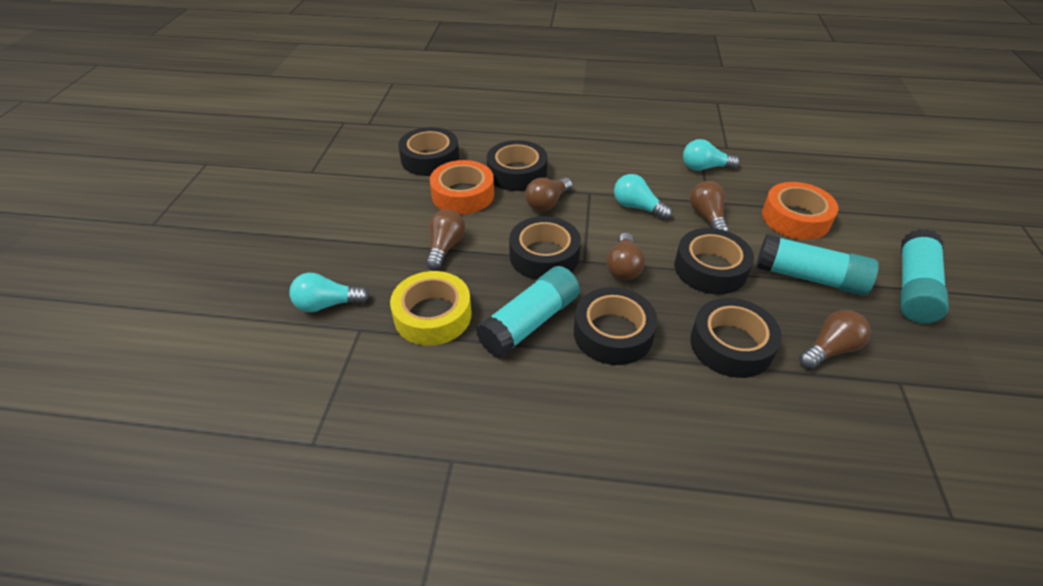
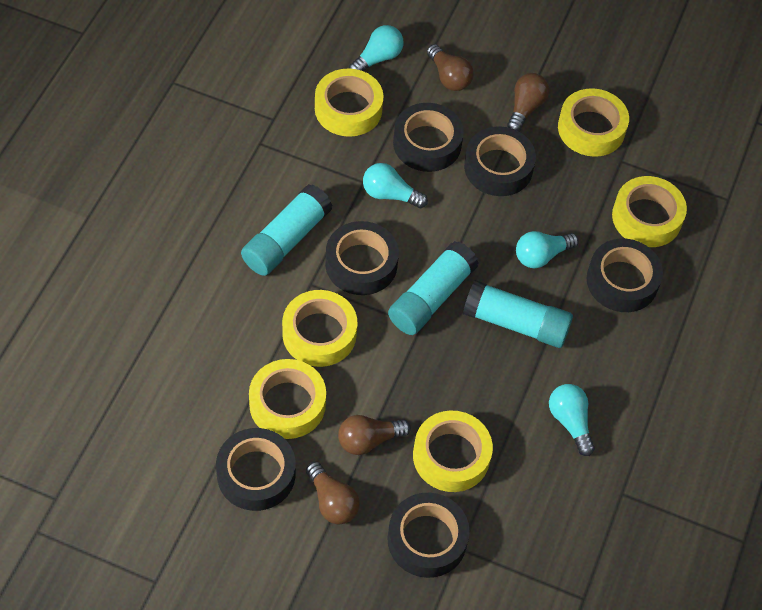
brown light bulb: 5 -> 4
orange tape: 2 -> 0
turquoise light bulb: 3 -> 4
yellow tape: 1 -> 6

